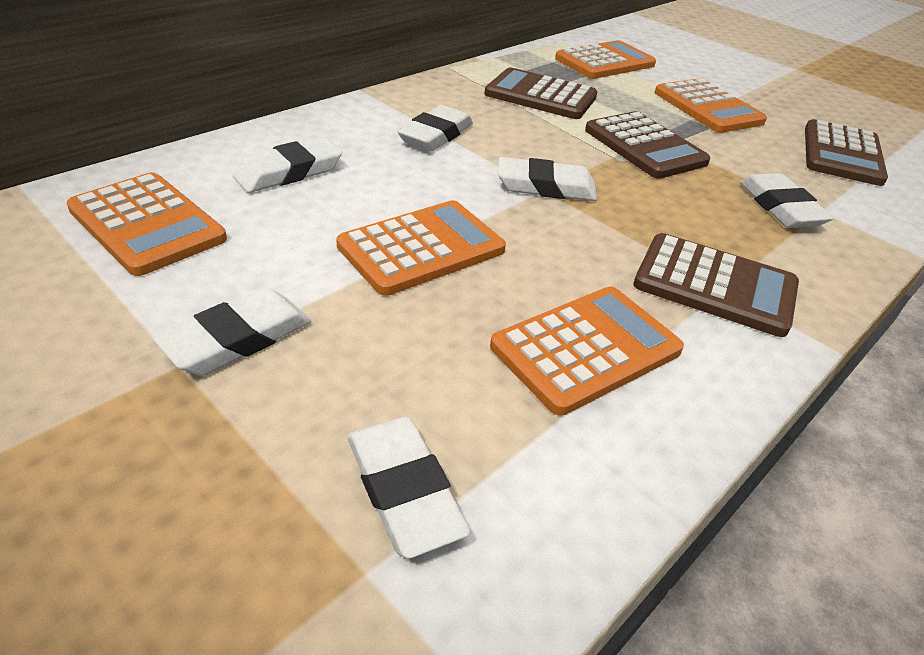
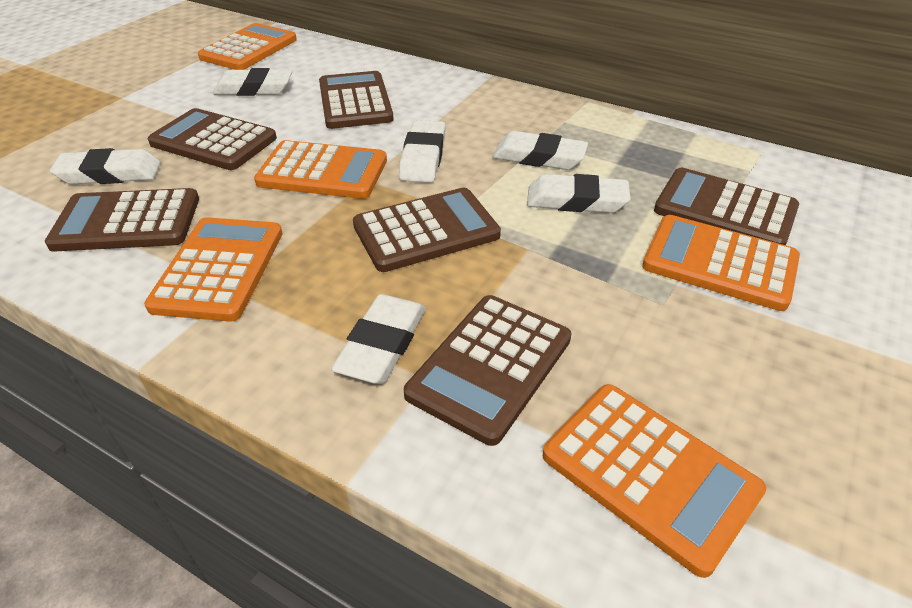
brown calculator: 4 -> 6

